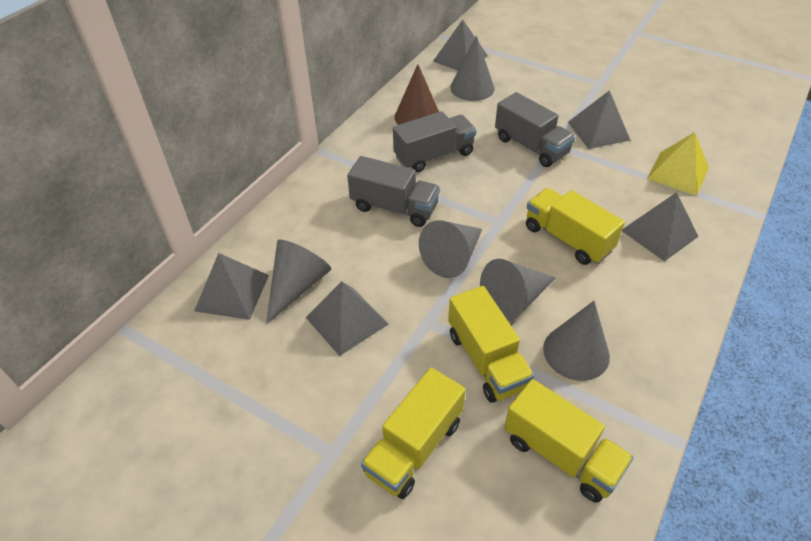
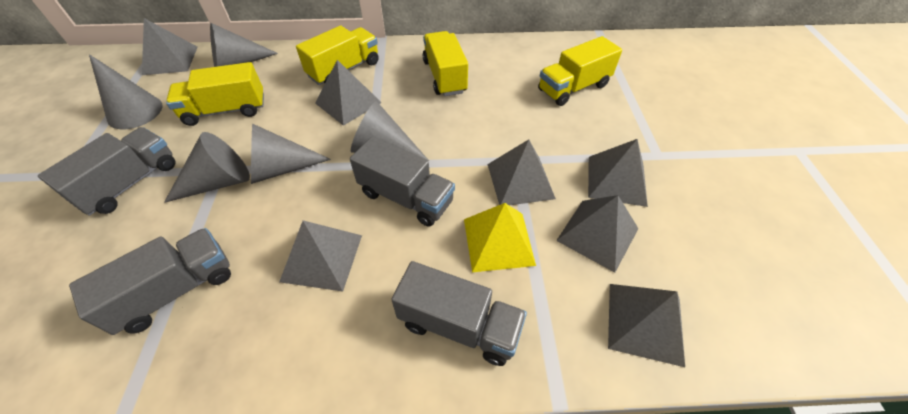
brown cone: 1 -> 0
grey pyramid: 5 -> 7
grey truck: 3 -> 4

